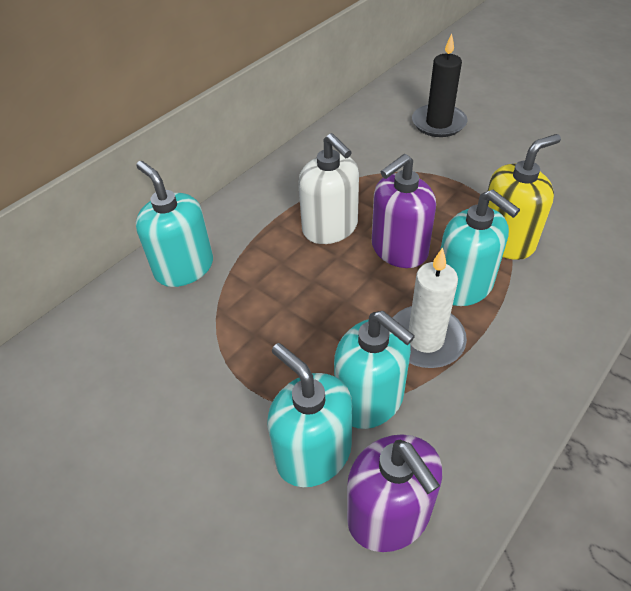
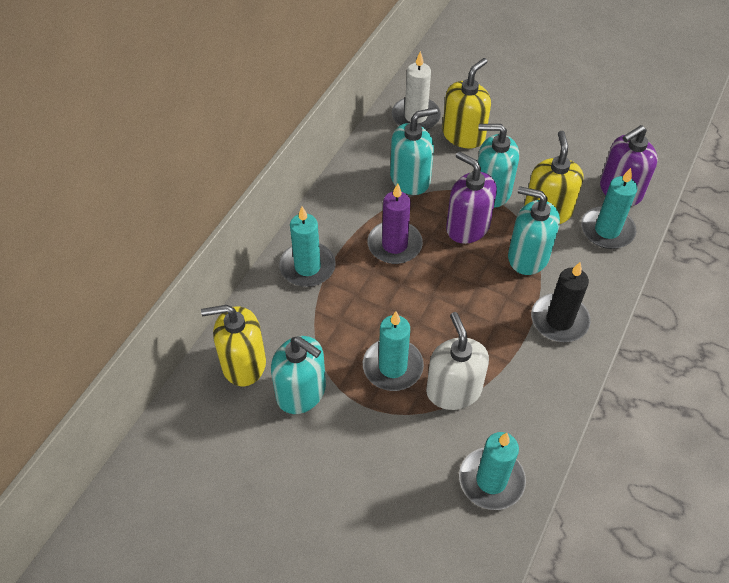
purple candle: 0 -> 1
turquoise candle: 0 -> 4
yellow soap dispenser: 1 -> 3

